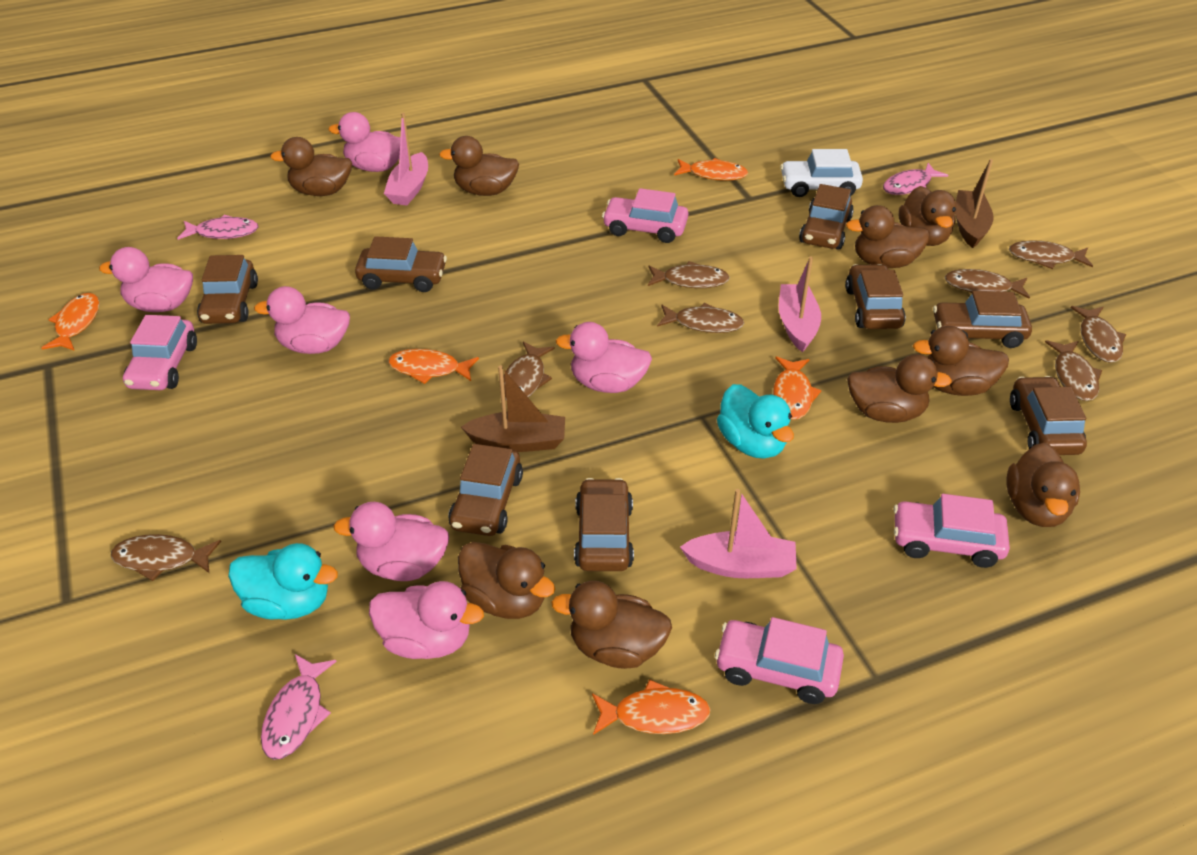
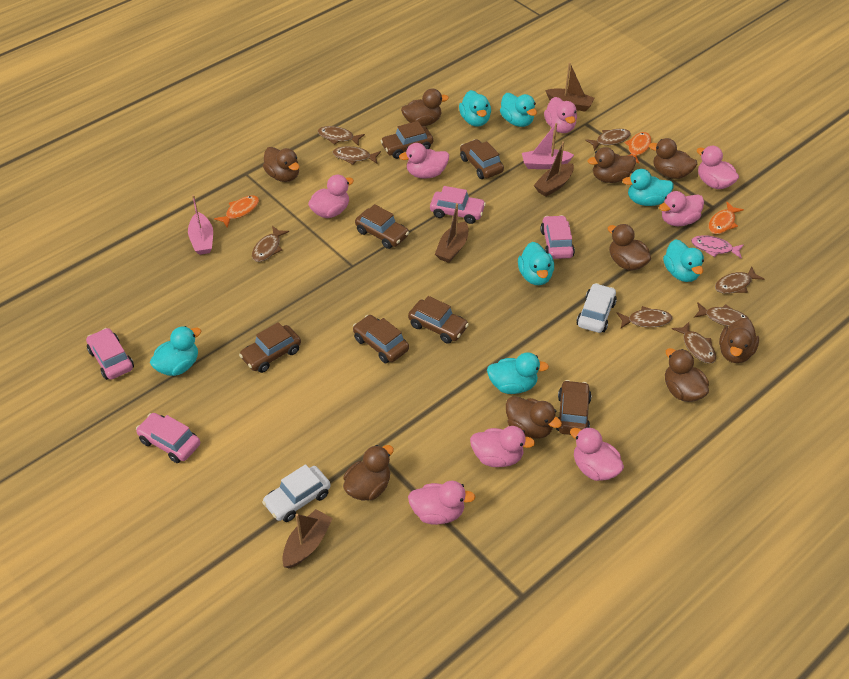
brown boat: 2 -> 4
brown car: 8 -> 7
orange fish: 5 -> 3
pink boat: 3 -> 2
pink duck: 6 -> 8
pink fish: 3 -> 1
turquoise duck: 2 -> 7
white car: 1 -> 2

